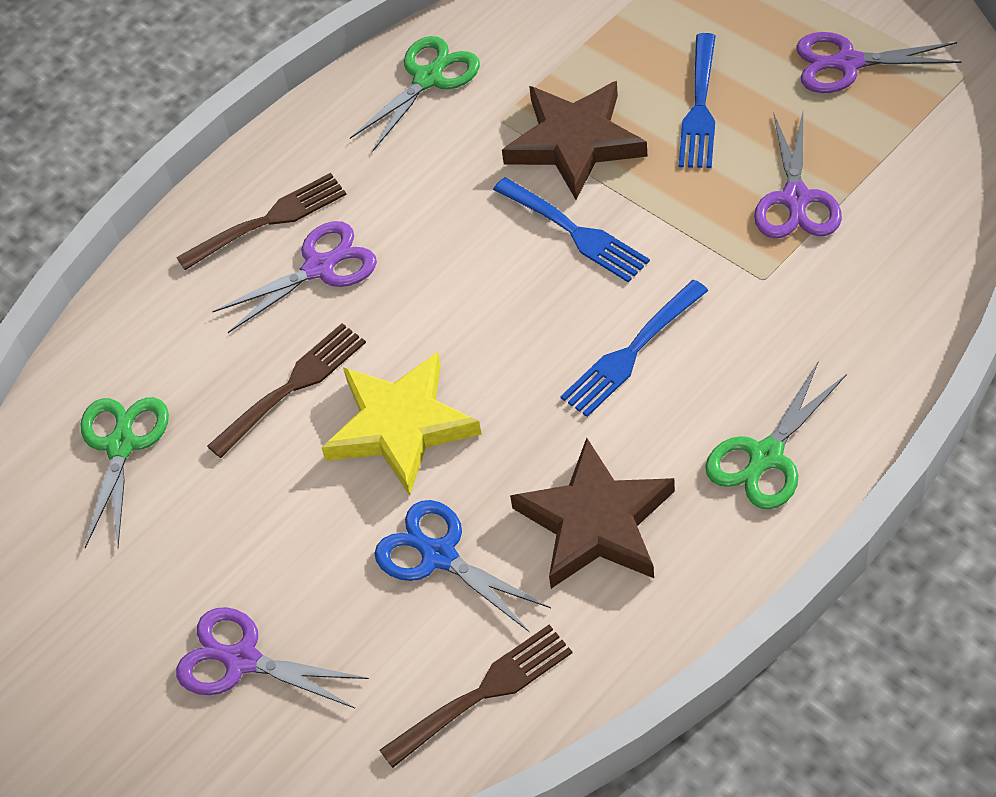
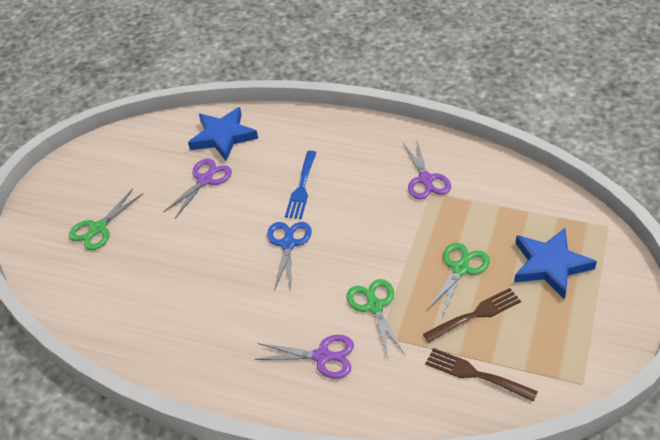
blue fork: 3 -> 1
blue star: 0 -> 2
brown fork: 3 -> 2
brown star: 2 -> 0
purple scissors: 4 -> 3
yellow star: 1 -> 0

